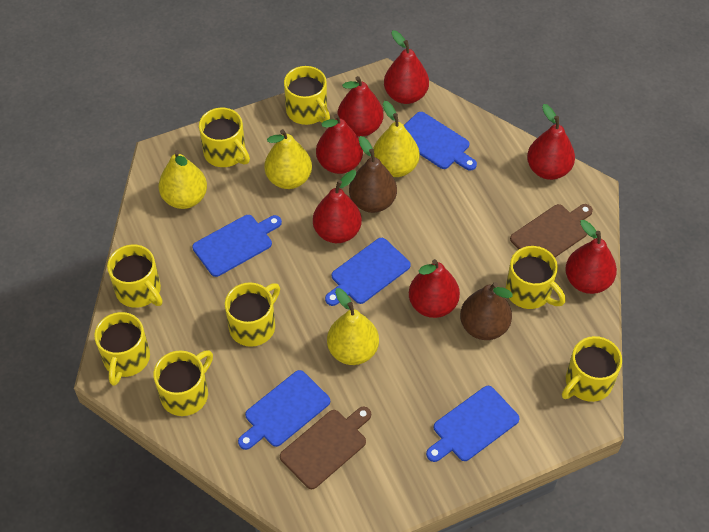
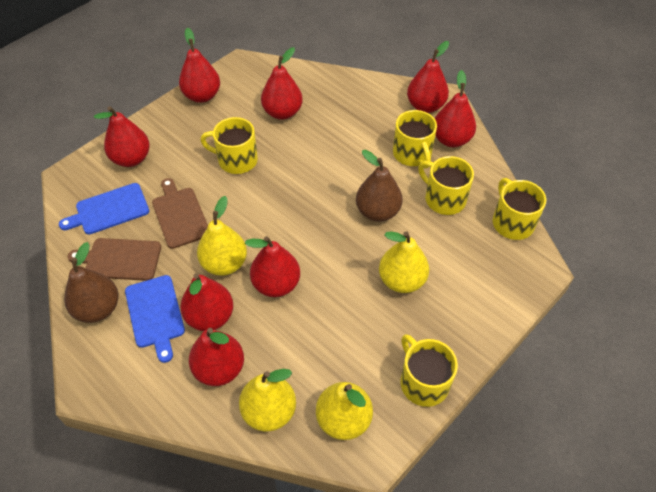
blue cutting board: 5 -> 2
red pear: 7 -> 8
yellow mug: 8 -> 5

